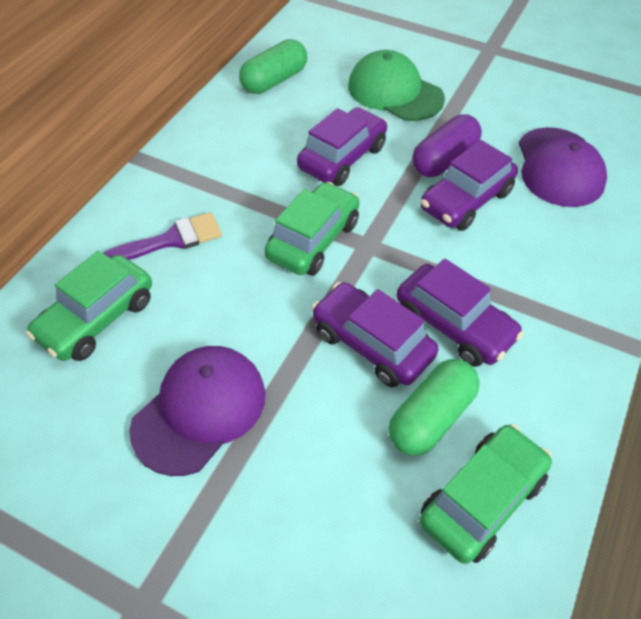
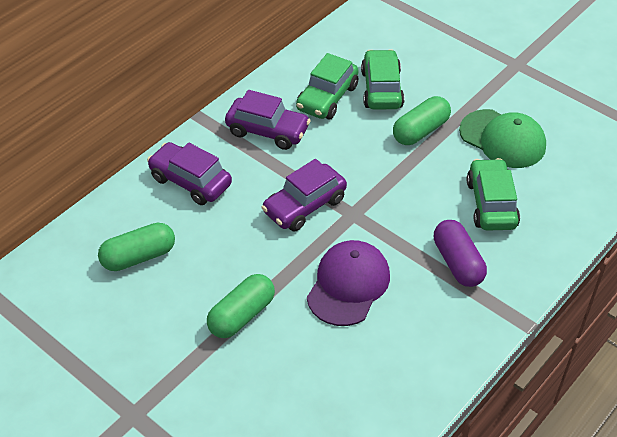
green capsule: 2 -> 3
purple brush: 1 -> 0
purple cap: 2 -> 1
purple car: 4 -> 3

